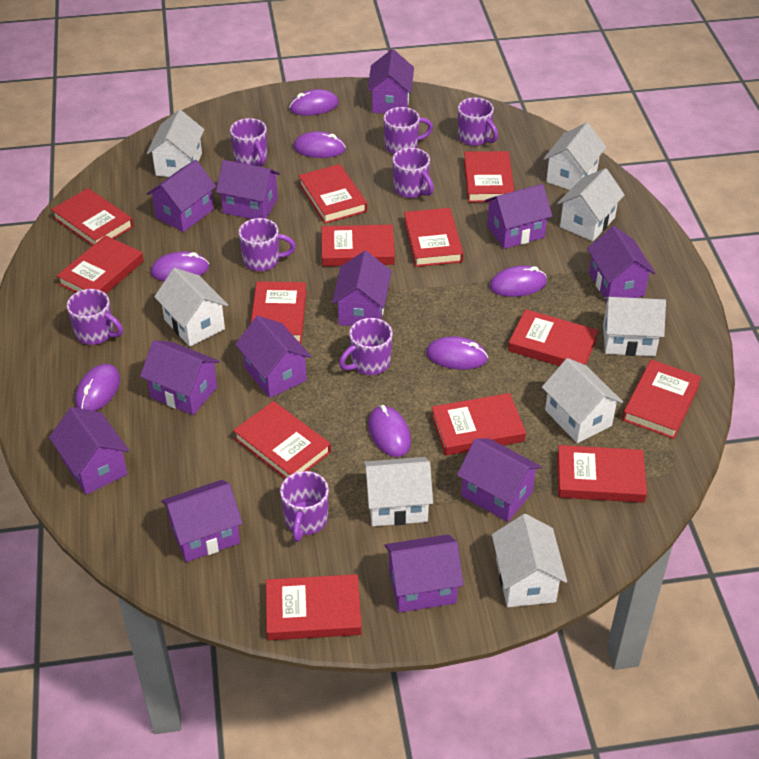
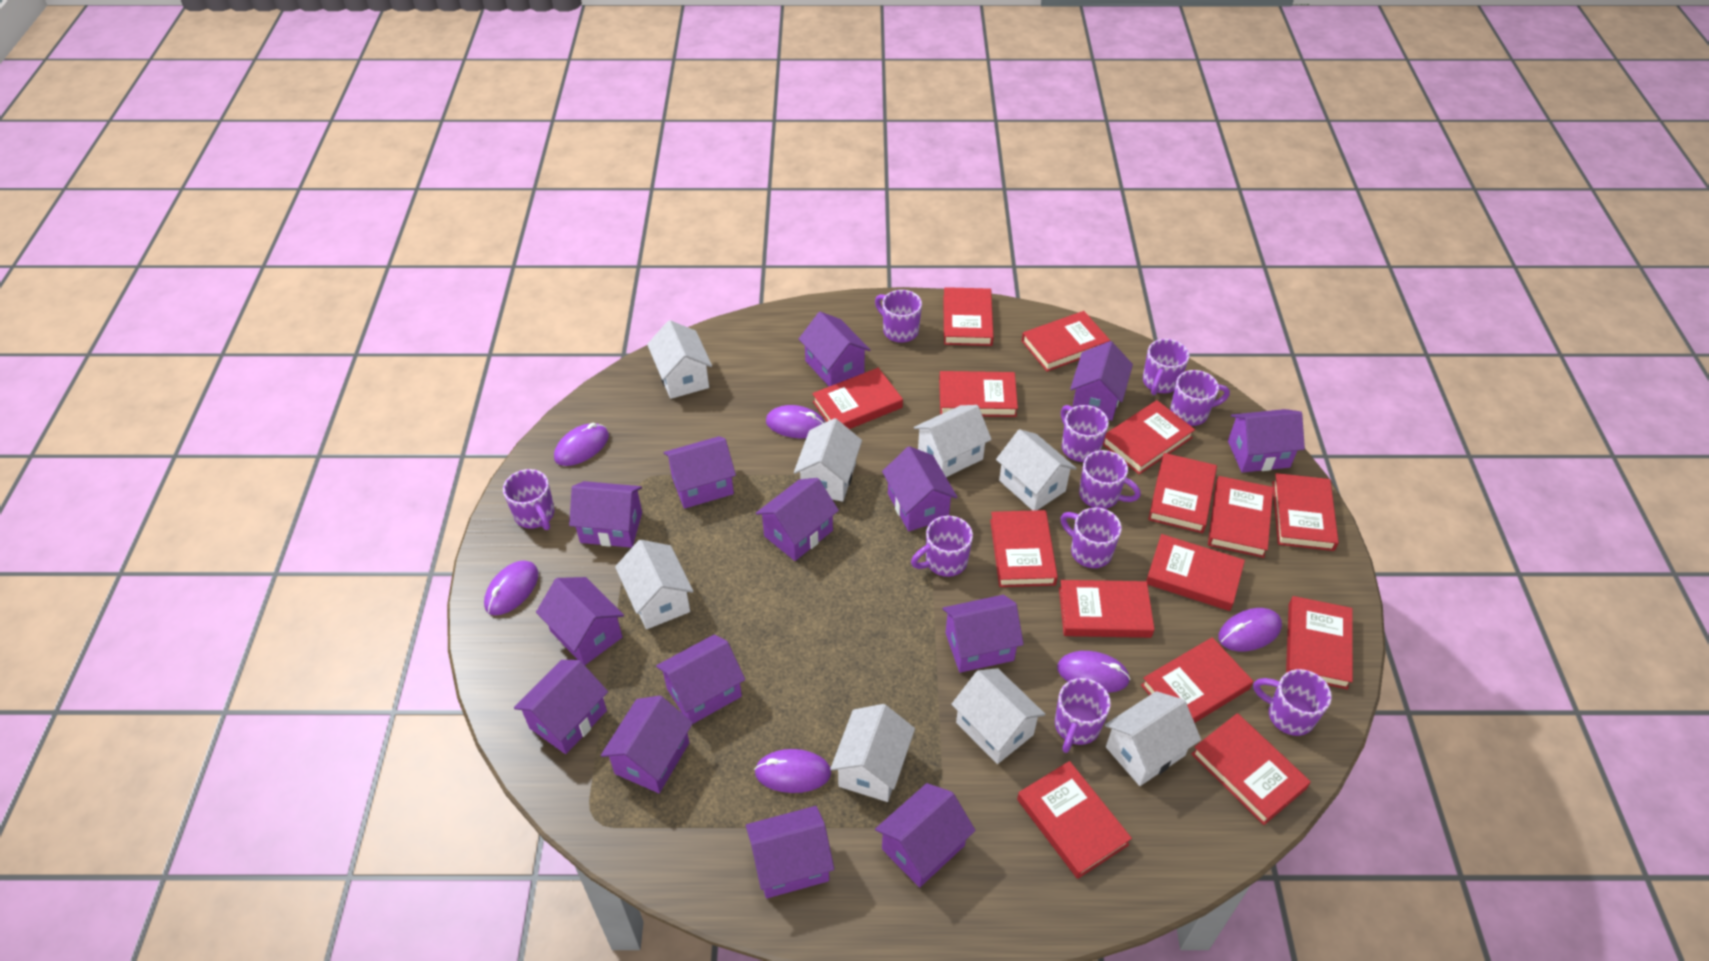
purple house: 12 -> 14
purple mouse: 7 -> 6
purple mug: 8 -> 10
red book: 13 -> 15

